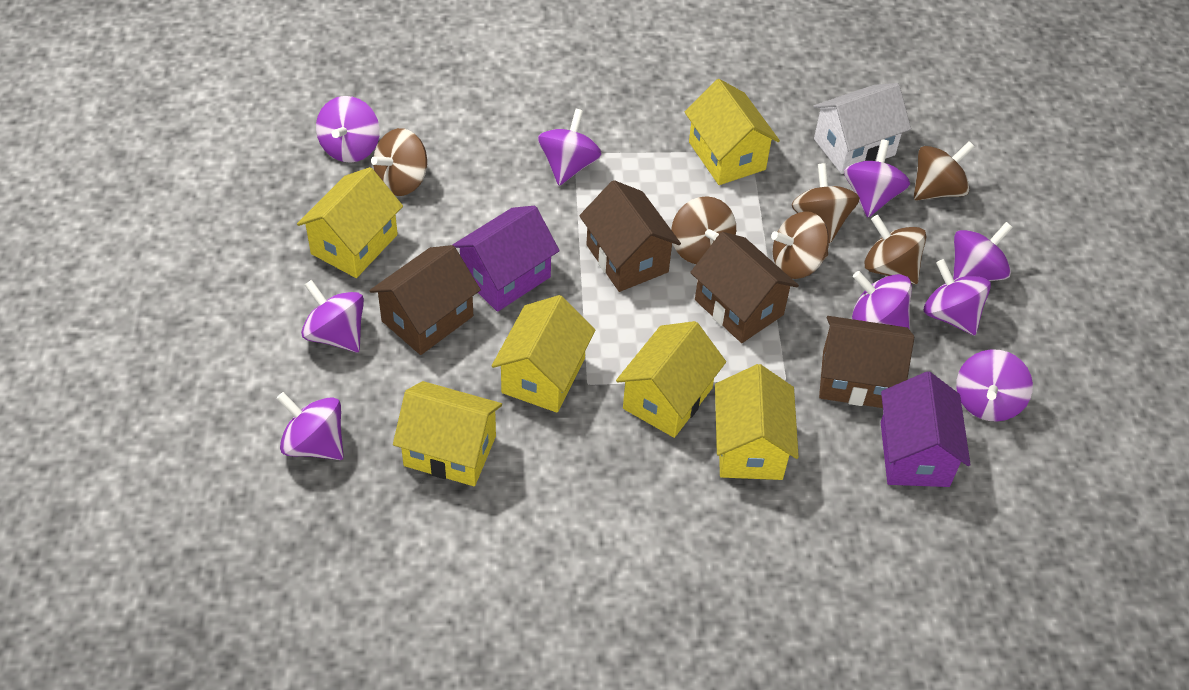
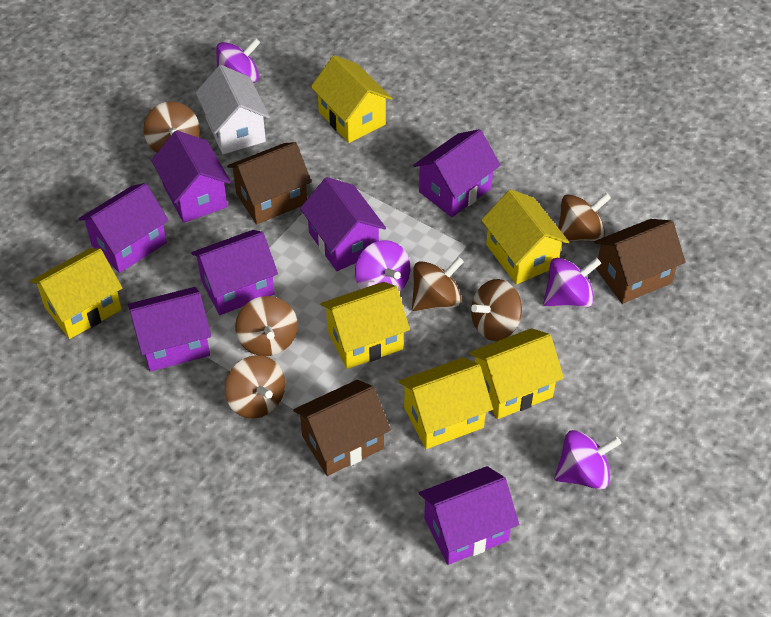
brown house: 4 -> 3
purple house: 2 -> 7
purple spinning top: 9 -> 4

